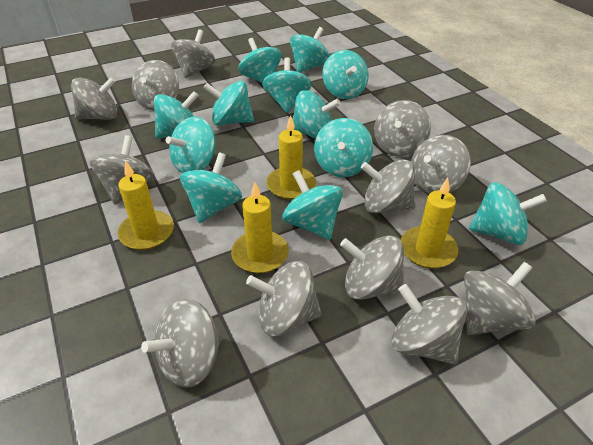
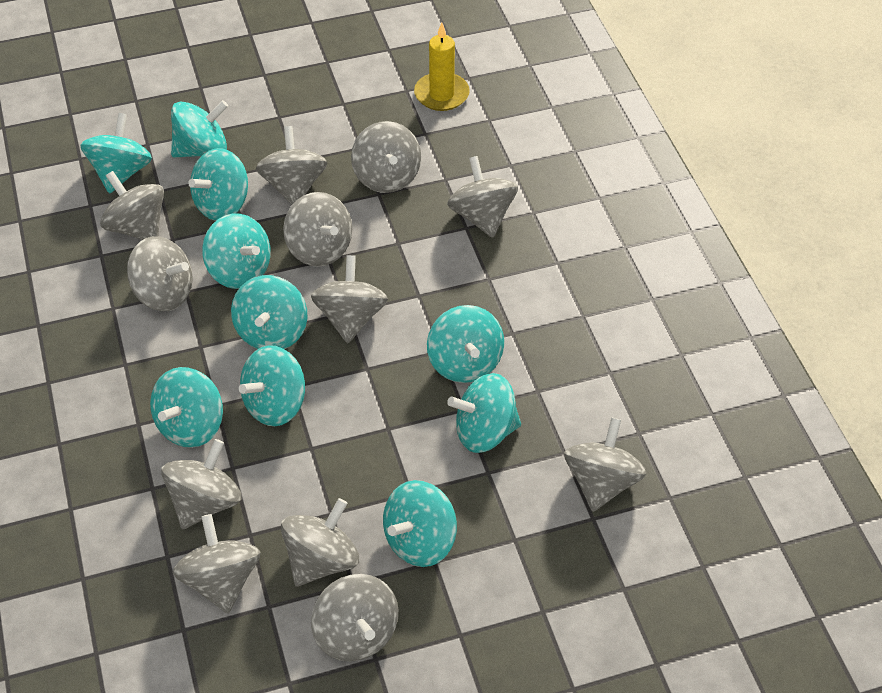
turquoise spinning top: 12 -> 10
yellow candle: 4 -> 1

